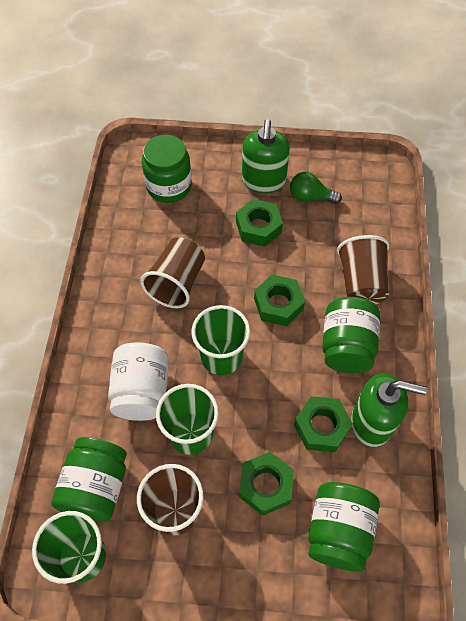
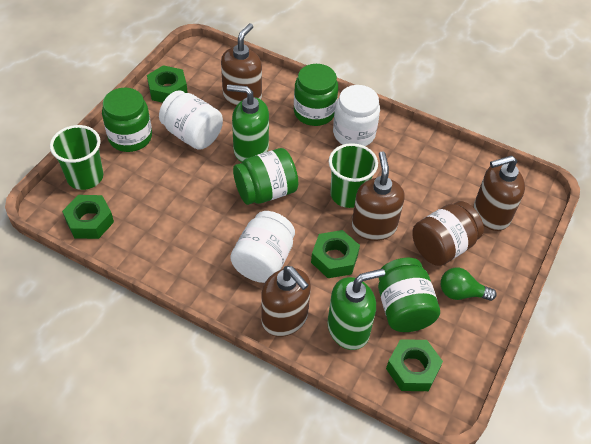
brown cup: 3 -> 0
brown jar: 0 -> 1
brown soap dispenser: 0 -> 4
green cup: 3 -> 2
white jar: 1 -> 3

